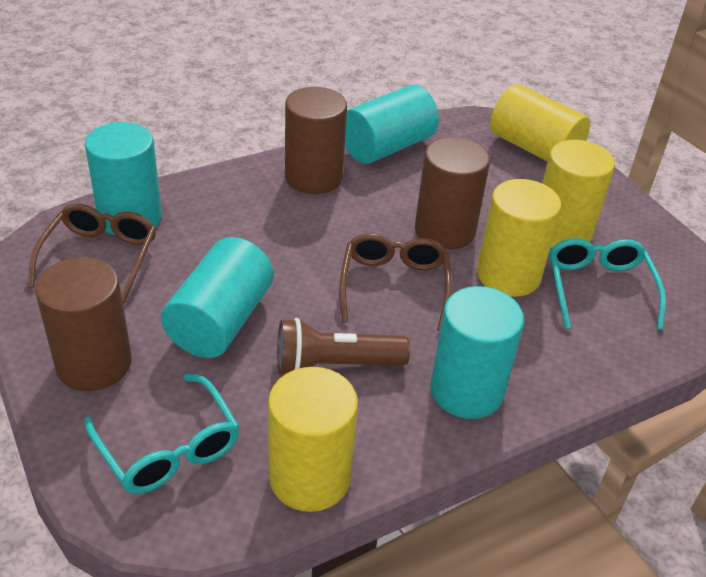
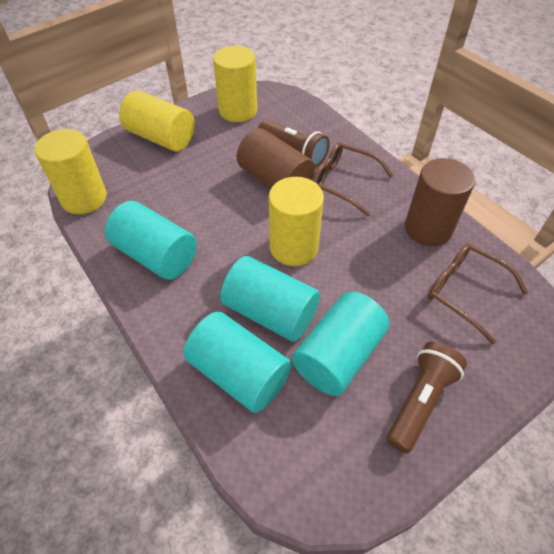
brown cylinder: 3 -> 2
brown flashlight: 1 -> 2
turquoise glasses: 2 -> 0

